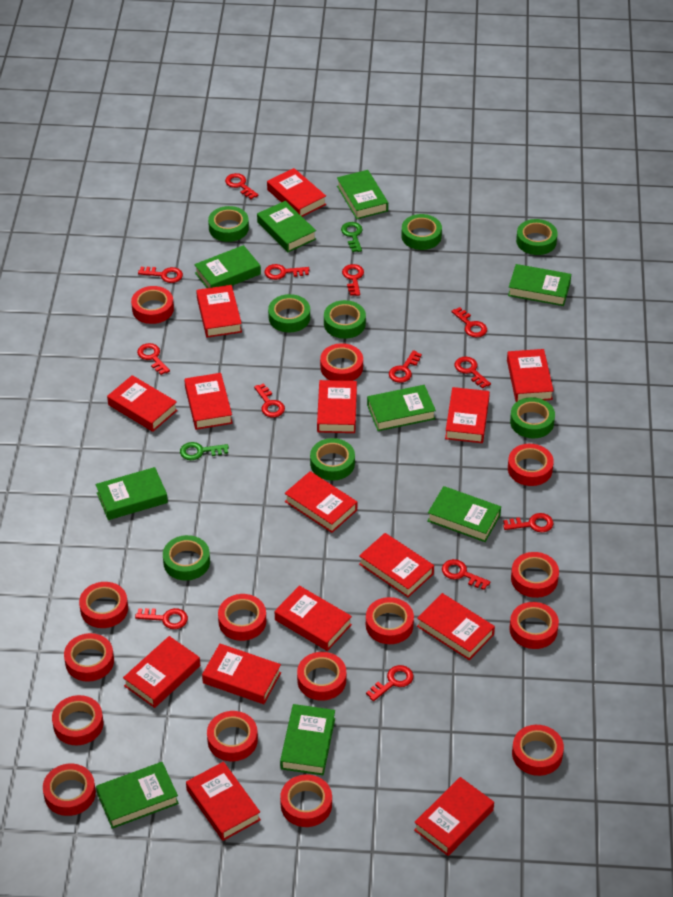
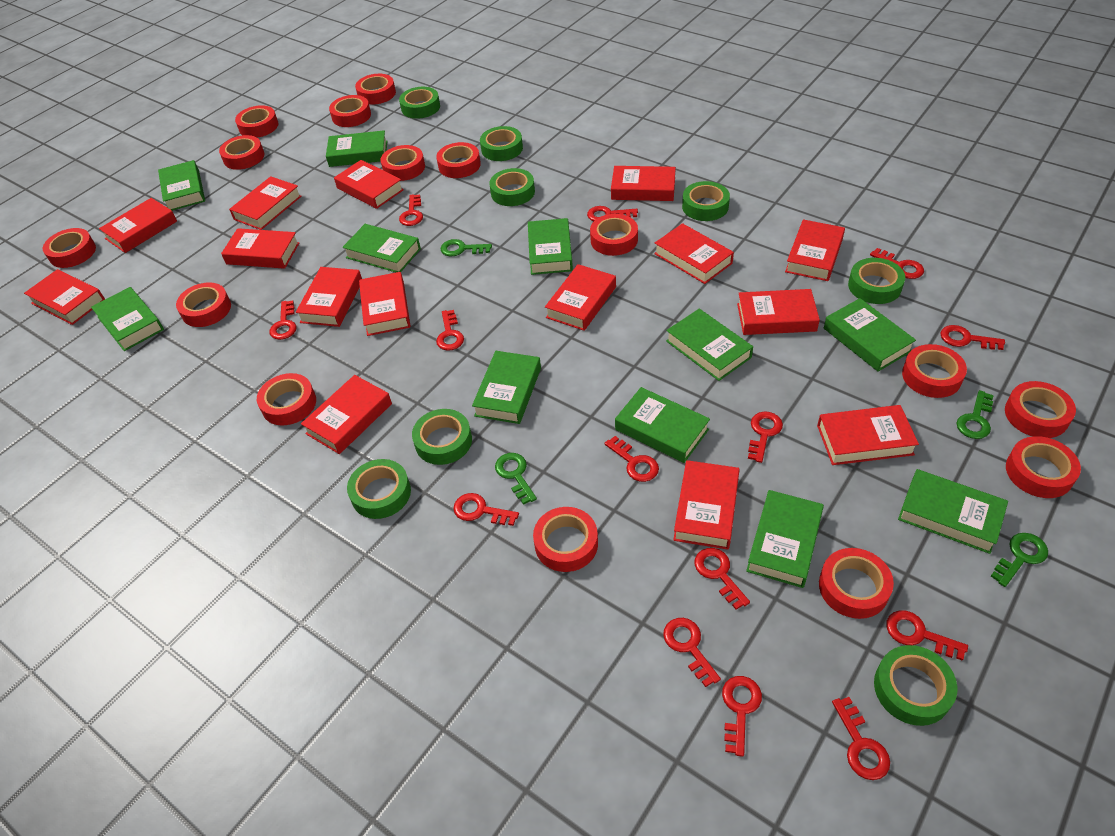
green book: 9 -> 11
green key: 2 -> 4
red key: 13 -> 14

